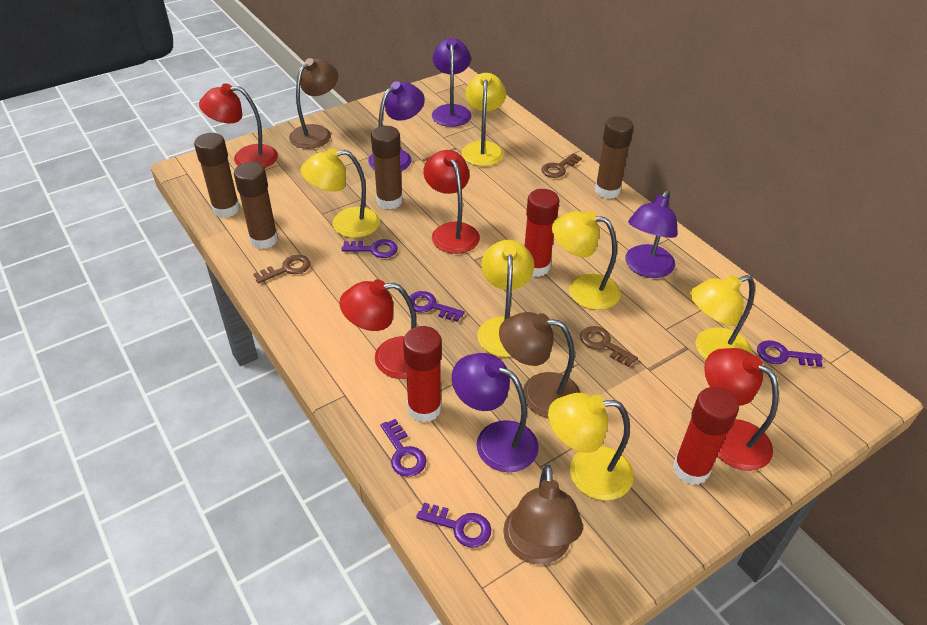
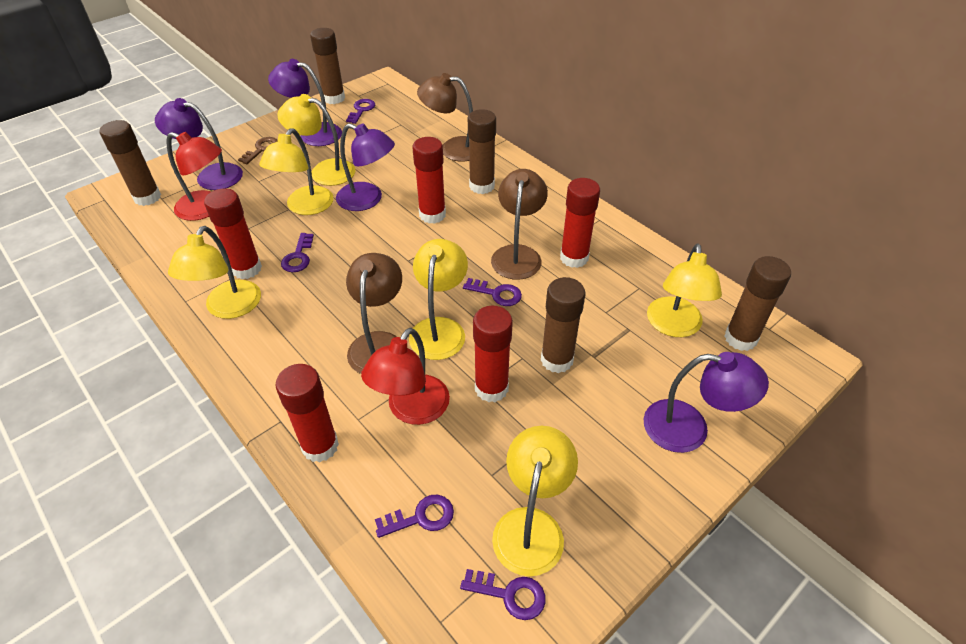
brown glue stick: 4 -> 5
brown key: 3 -> 1
red glue stick: 3 -> 5
red lamp: 4 -> 2

